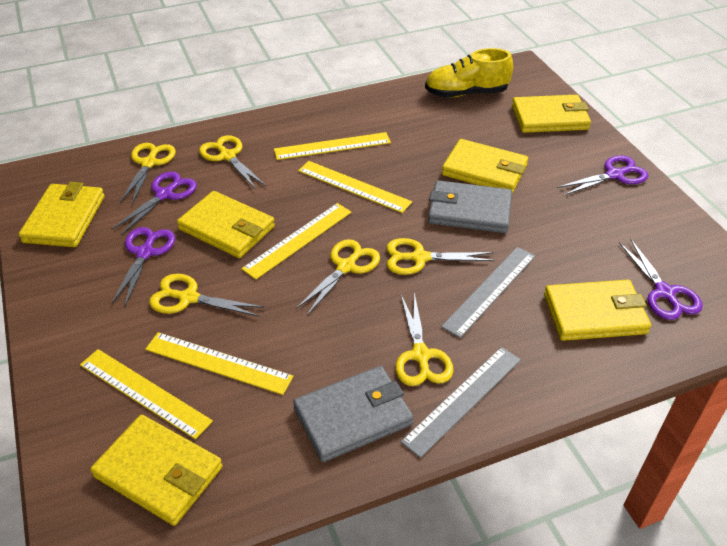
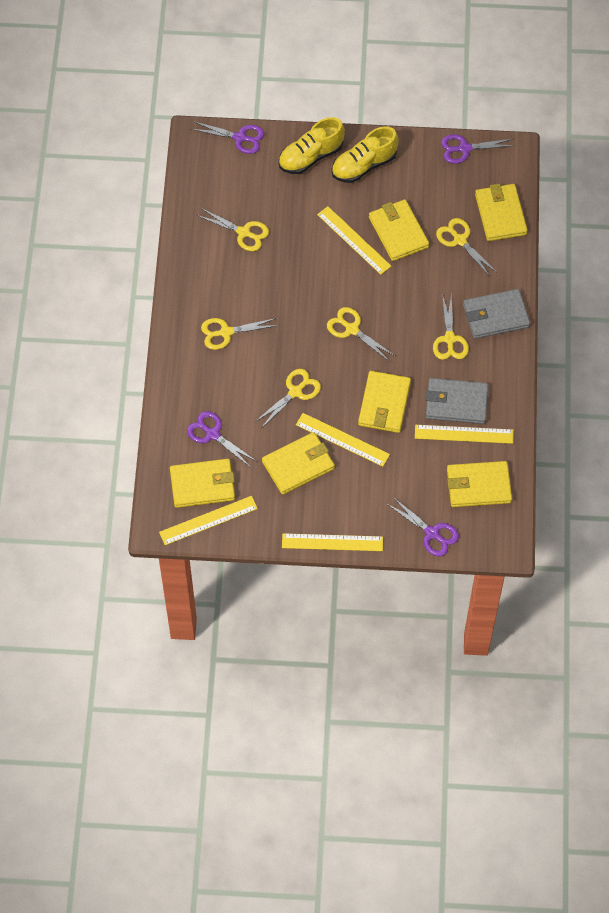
grey ruler: 2 -> 0
yellow shoe: 1 -> 2

